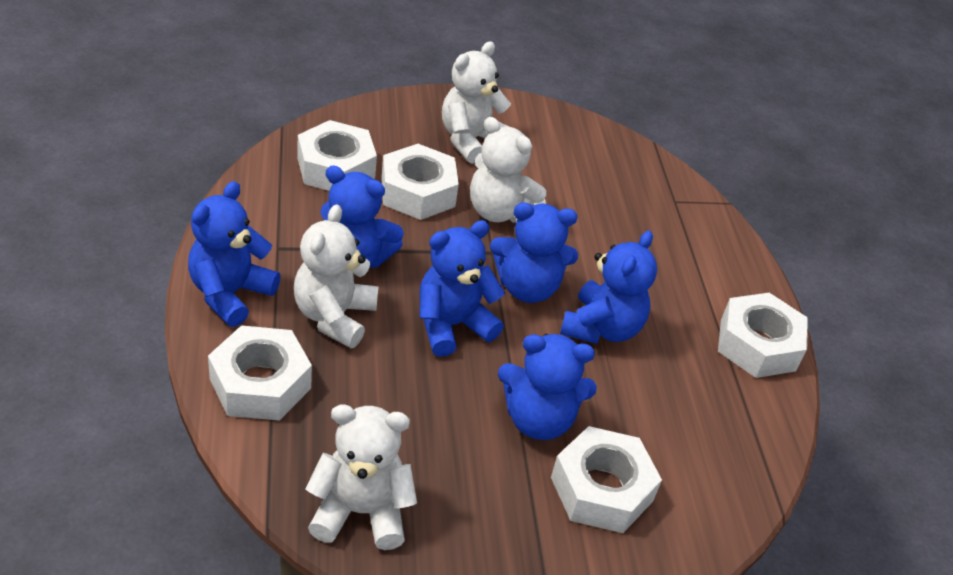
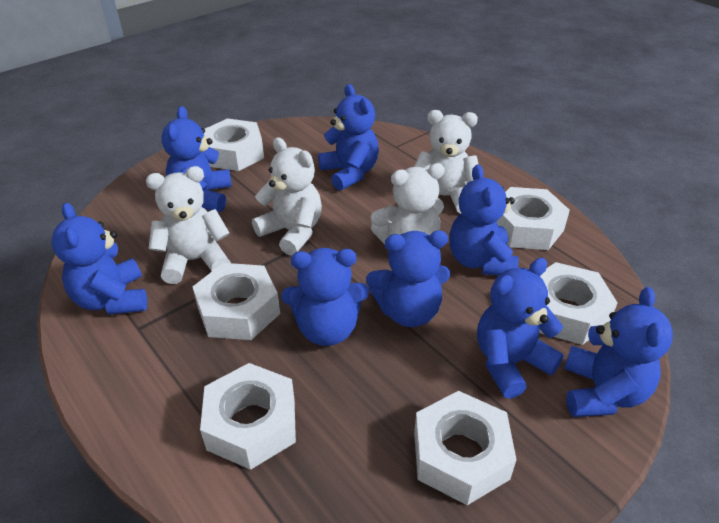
blue teddy bear: 6 -> 8
white nut: 5 -> 6

